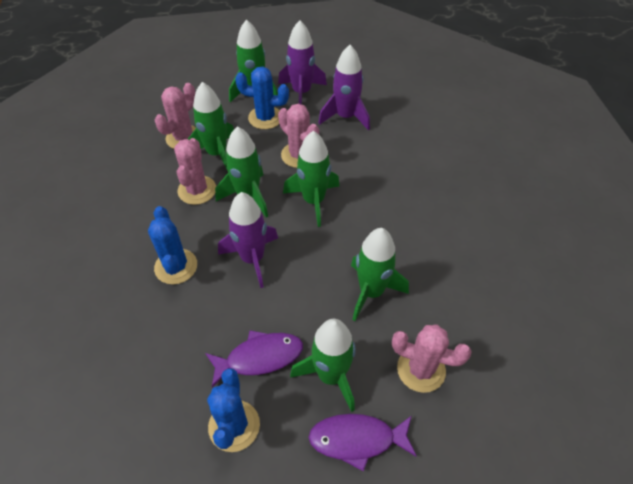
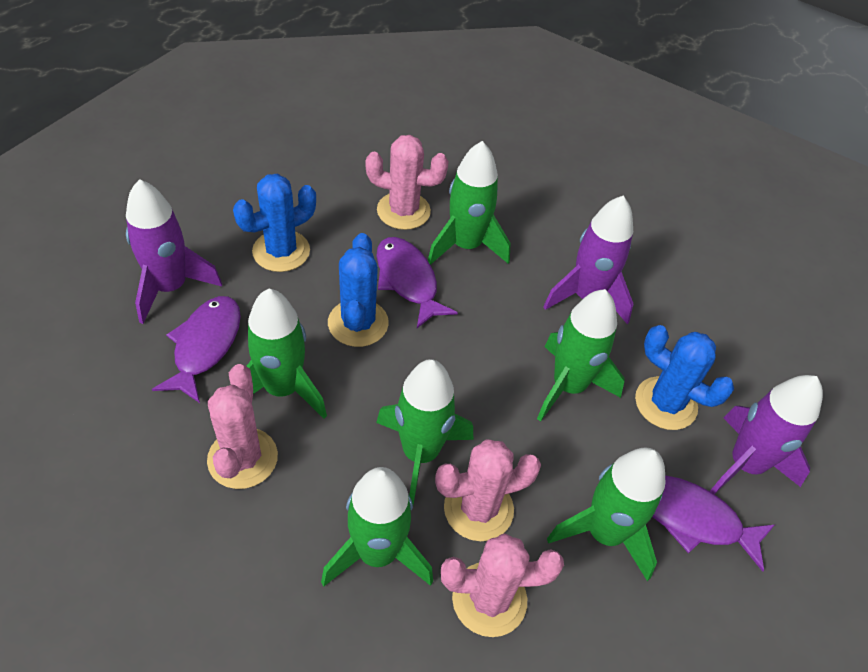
purple fish: 2 -> 3

